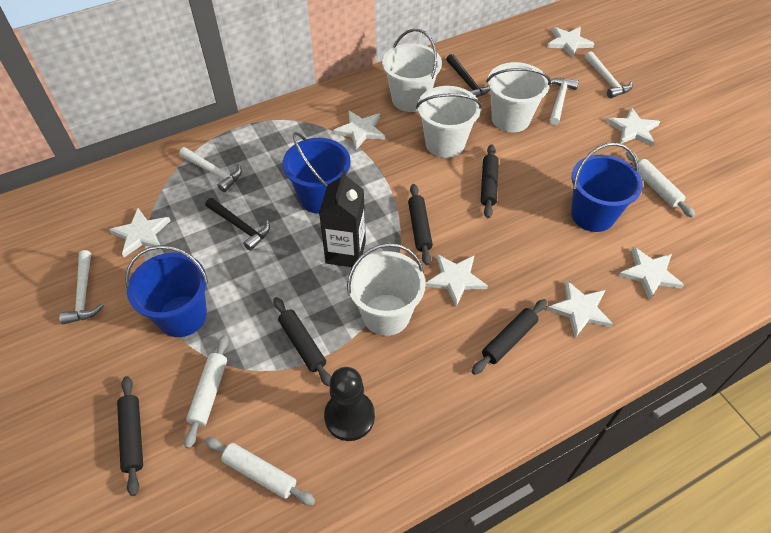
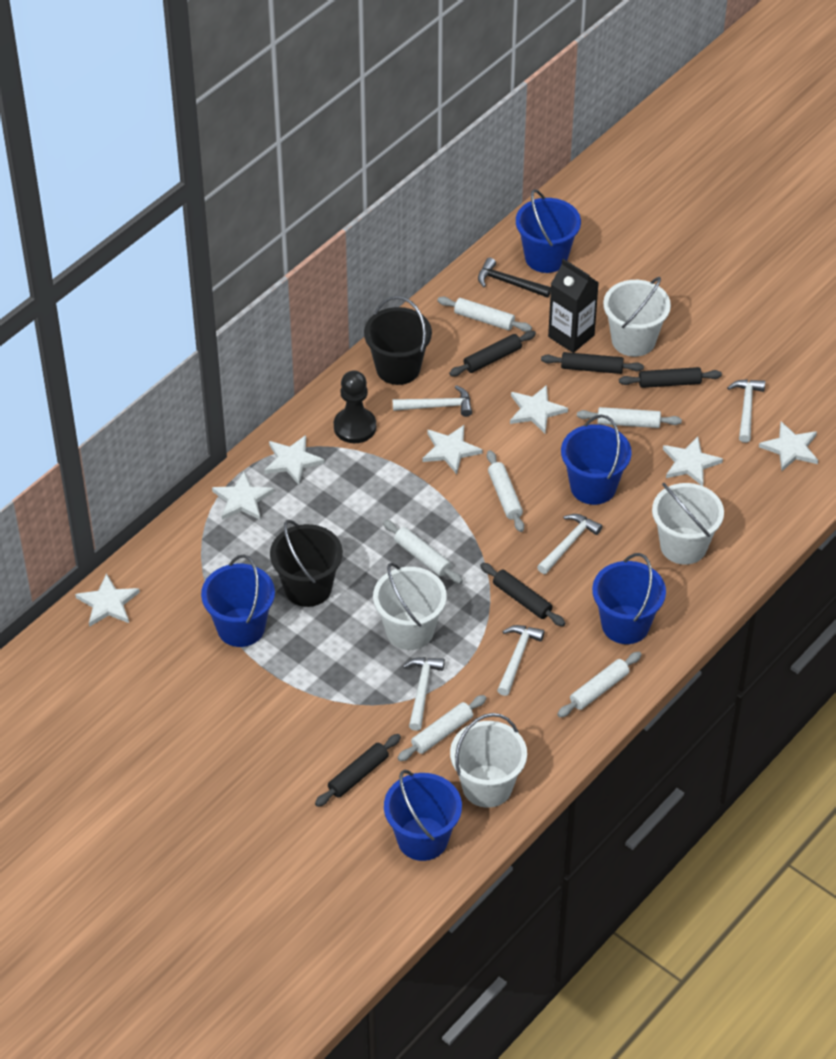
black bucket: 0 -> 2
black hammer: 2 -> 1
blue bucket: 3 -> 5
white hammer: 4 -> 5
white rolling pin: 3 -> 6

